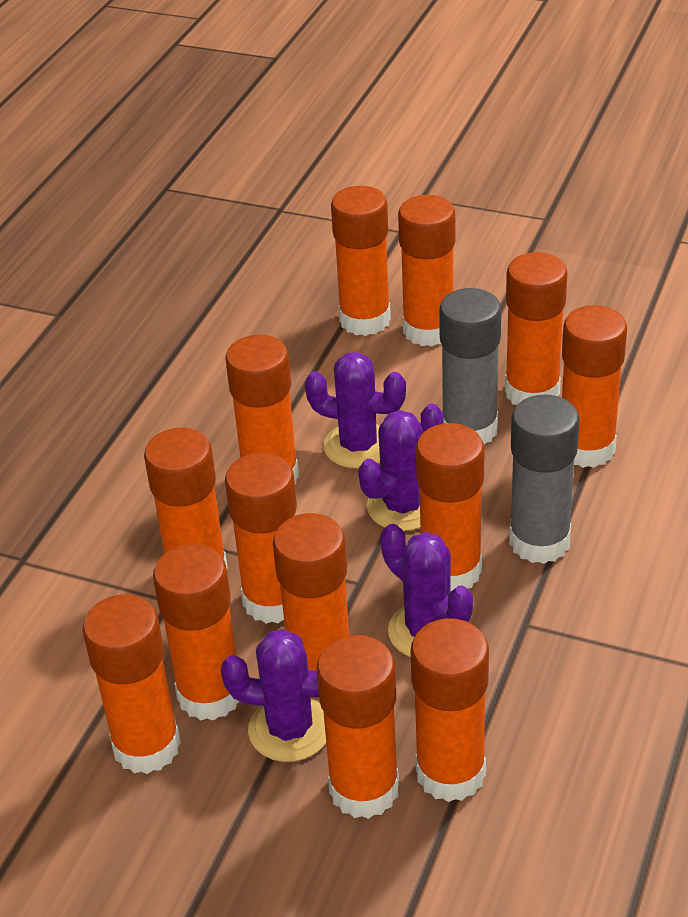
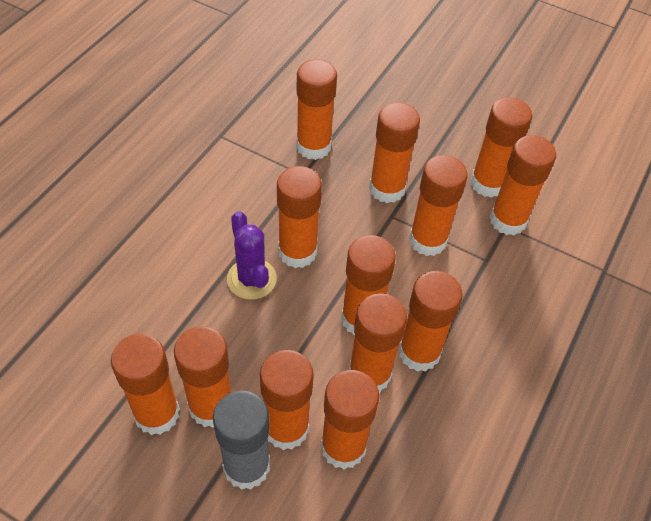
grey glue stick: 2 -> 1
purple cactus: 4 -> 1

